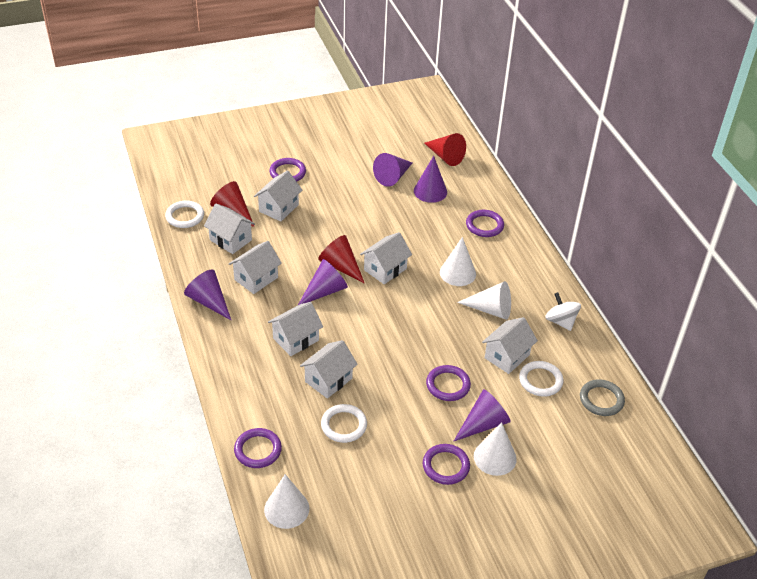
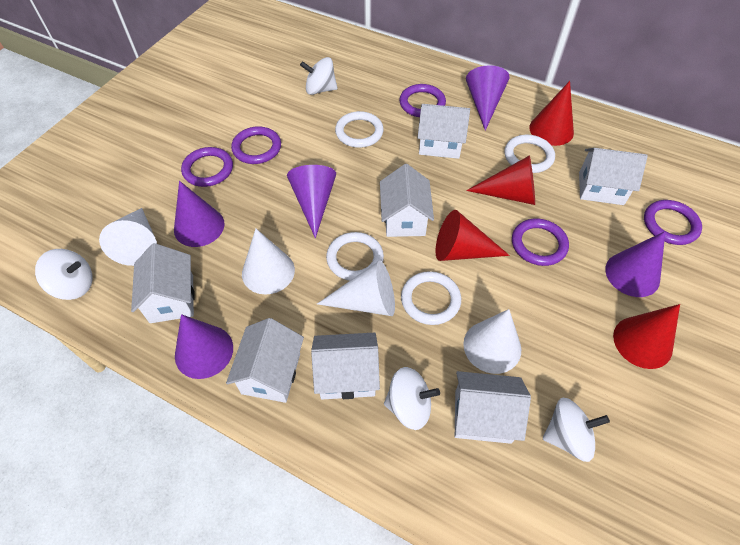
grey ring: 1 -> 0
red cone: 3 -> 4
white ring: 3 -> 4
white spinning top: 1 -> 4

